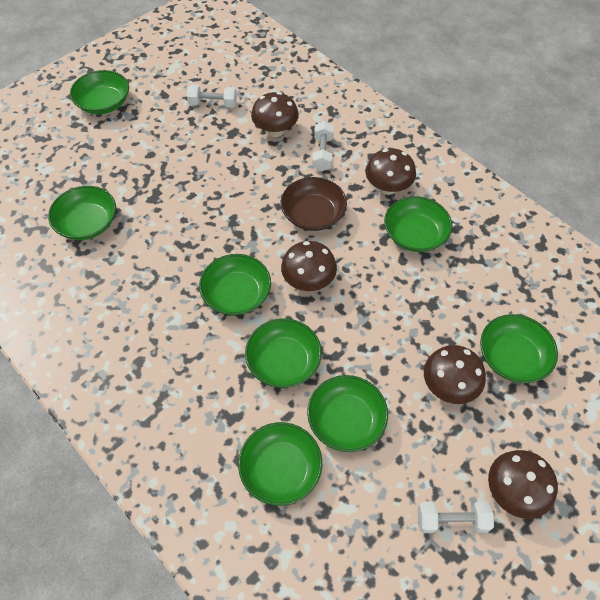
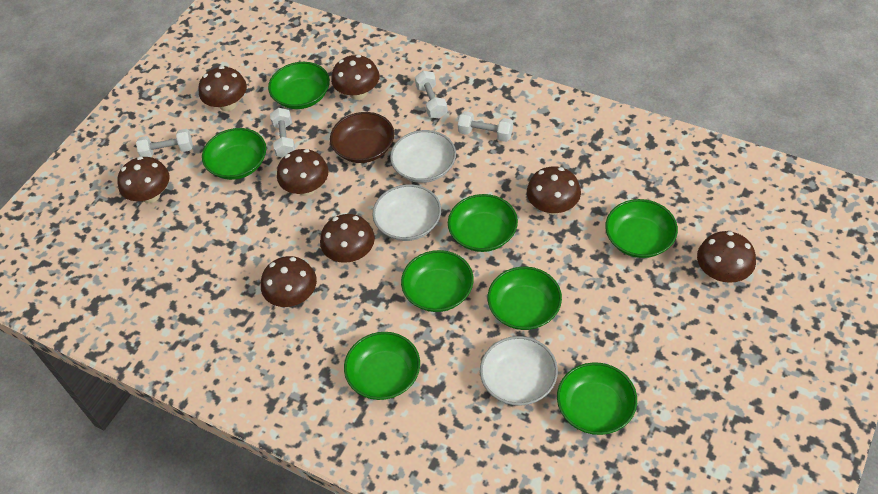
brown mushroom: 5 -> 8
white bowl: 0 -> 3
white dumbbell: 3 -> 4

